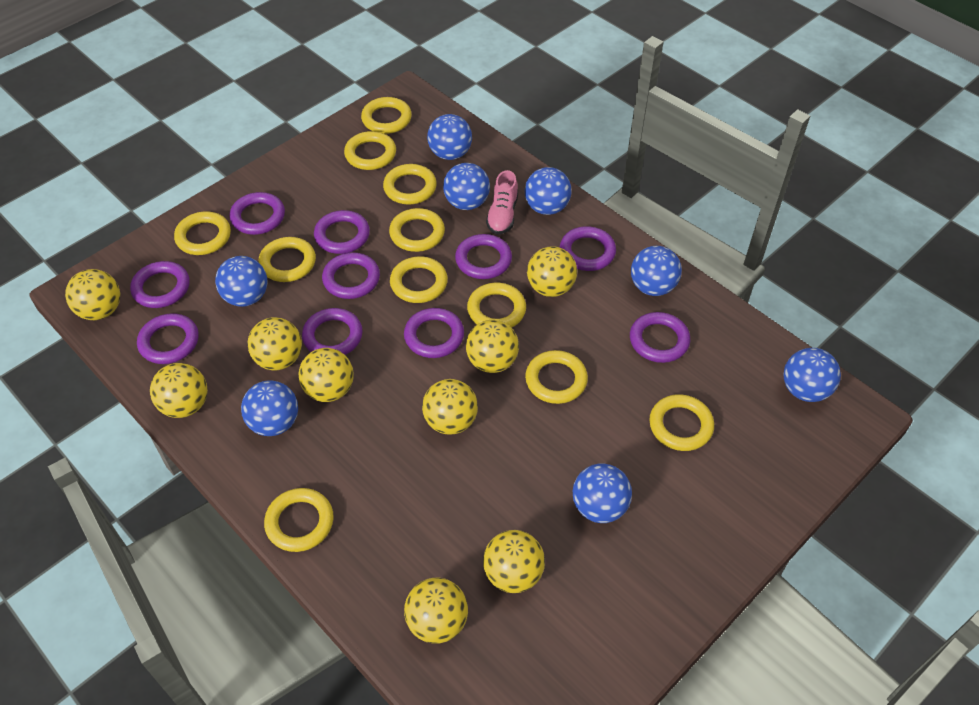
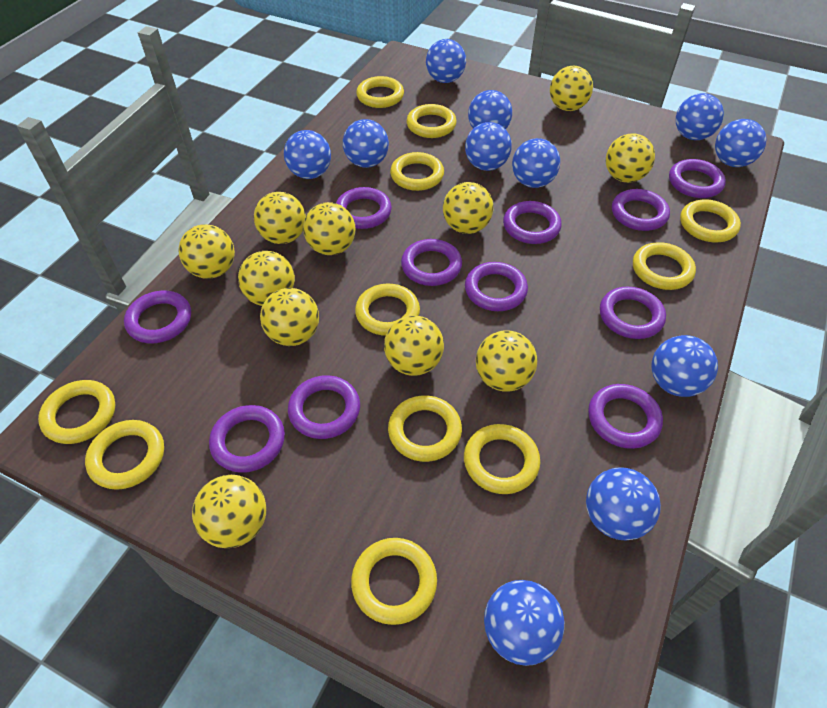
blue ball: 8 -> 11
pink shoe: 1 -> 0
purple ring: 10 -> 11
yellow ball: 9 -> 11

